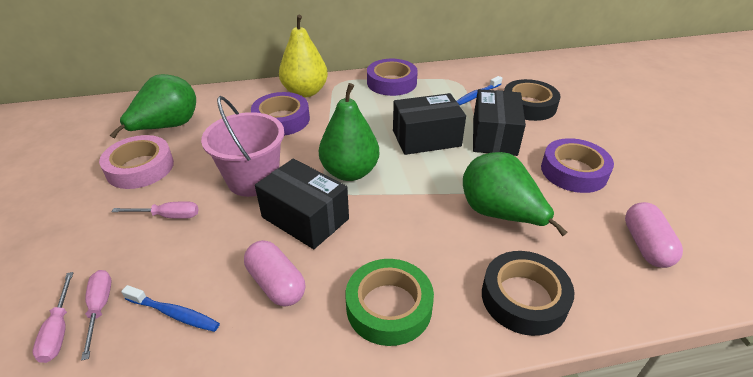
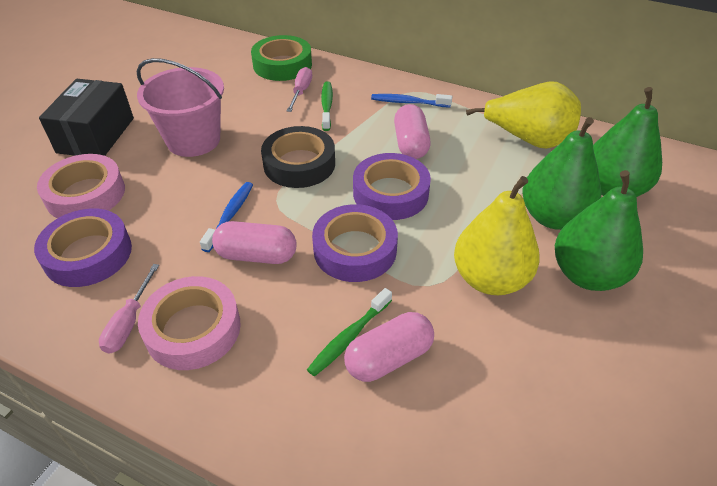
black box: 3 -> 1
black tape: 2 -> 1
green toothbrush: 0 -> 2
pink capsule: 2 -> 3
pink screwdriver: 3 -> 2
pink tape: 1 -> 2
yellow pear: 1 -> 2

